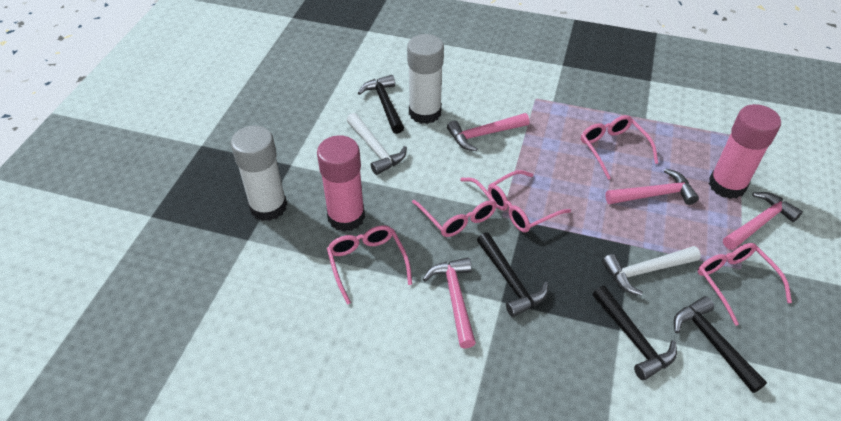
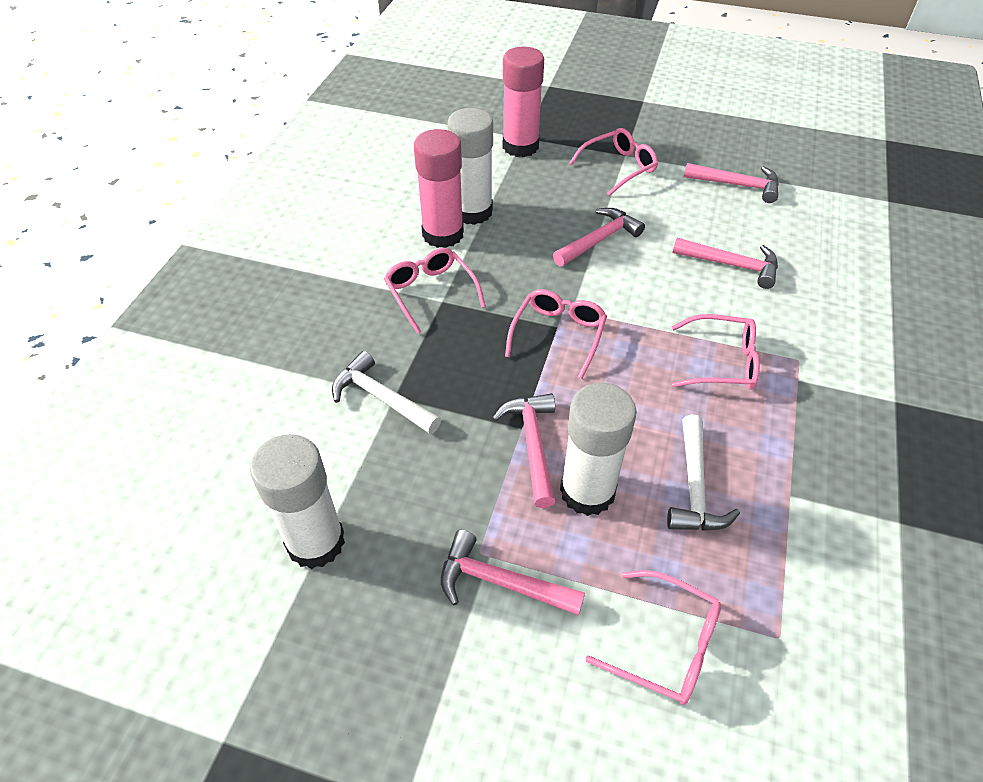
black hammer: 4 -> 0
pink hammer: 4 -> 5
white glue stick: 2 -> 3

